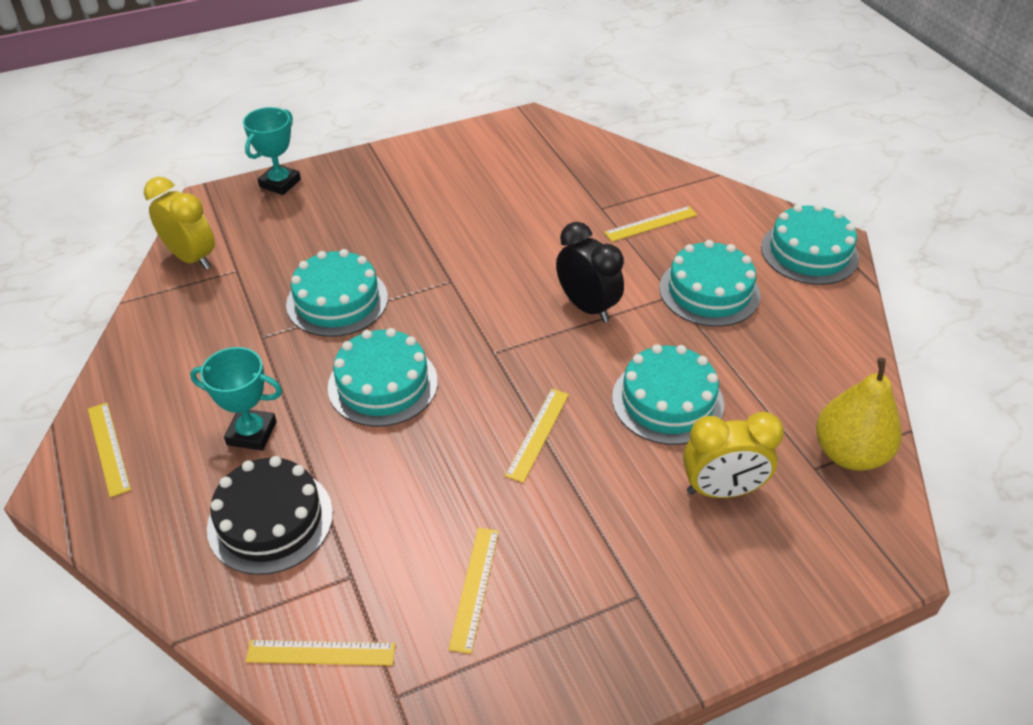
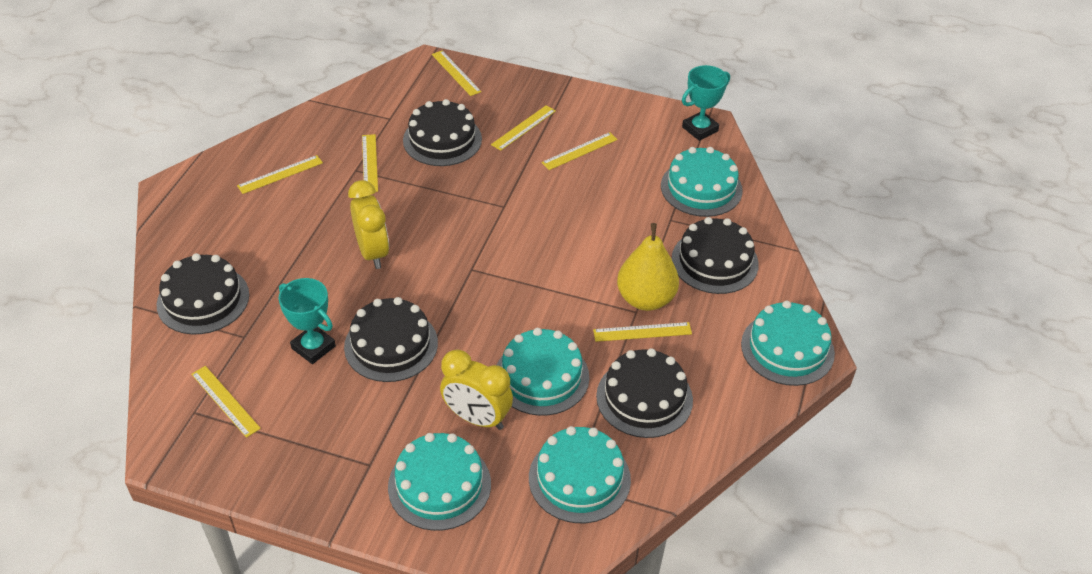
black cake: 1 -> 5
black clock: 1 -> 0
yellow ruler: 5 -> 7

